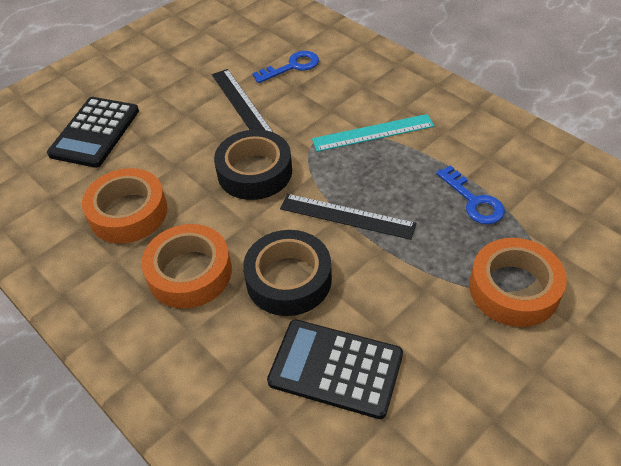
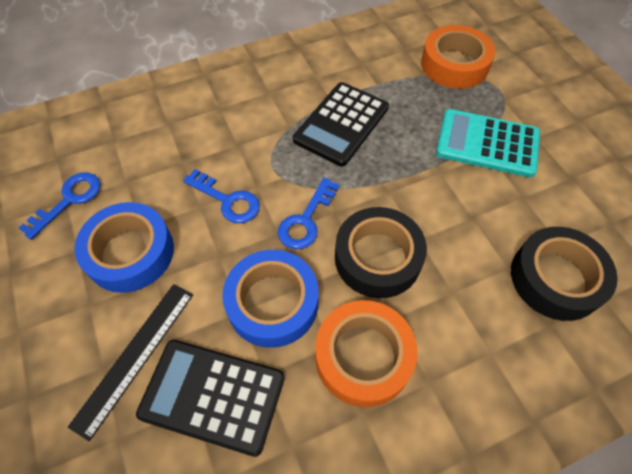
black ruler: 2 -> 1
blue key: 2 -> 3
blue tape: 0 -> 2
orange tape: 3 -> 2
turquoise calculator: 0 -> 1
turquoise ruler: 1 -> 0

